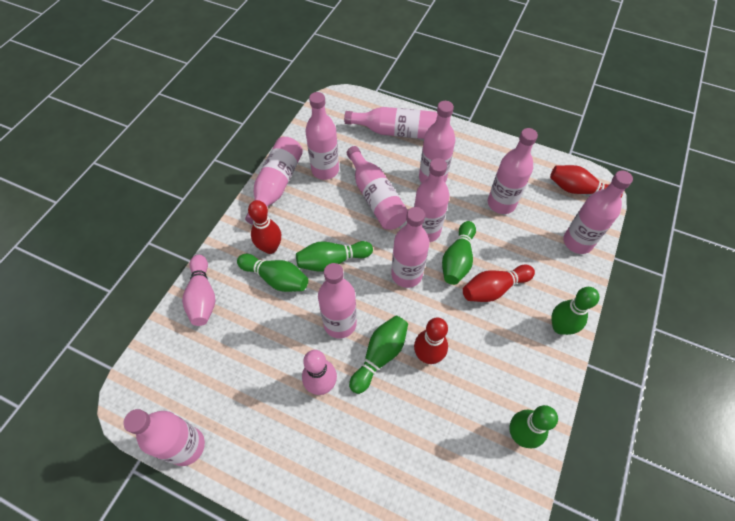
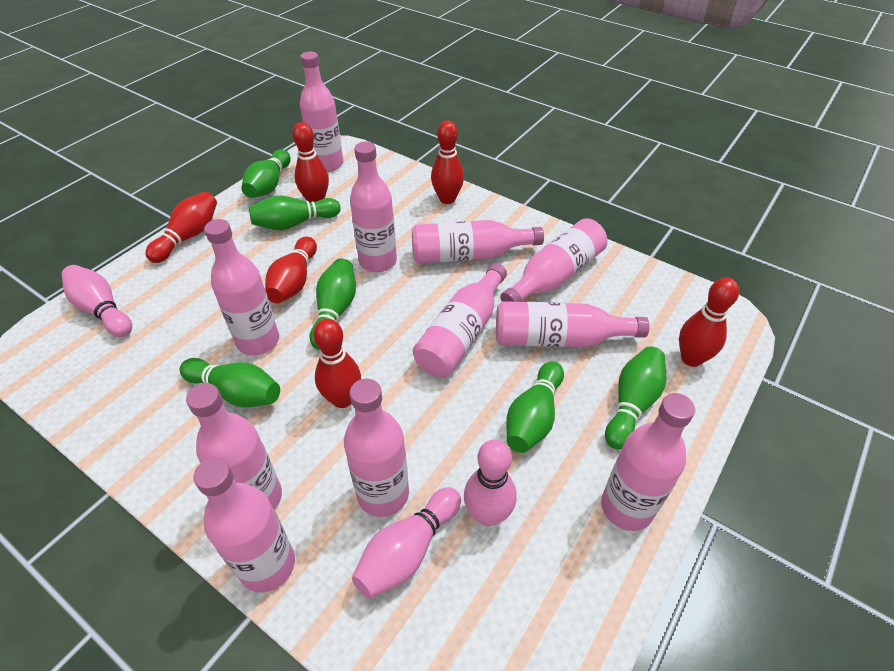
pink bowling pin: 2 -> 3
red bowling pin: 4 -> 6

